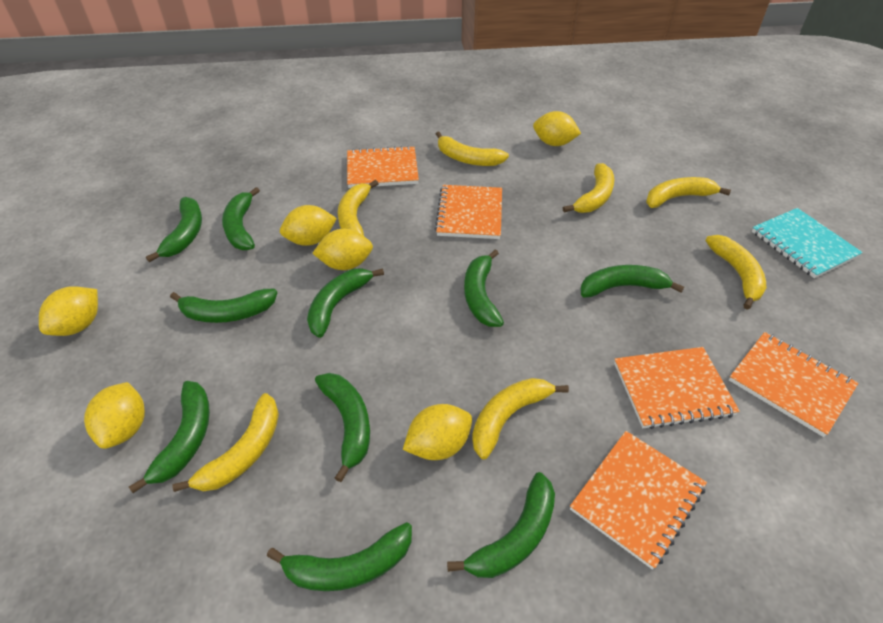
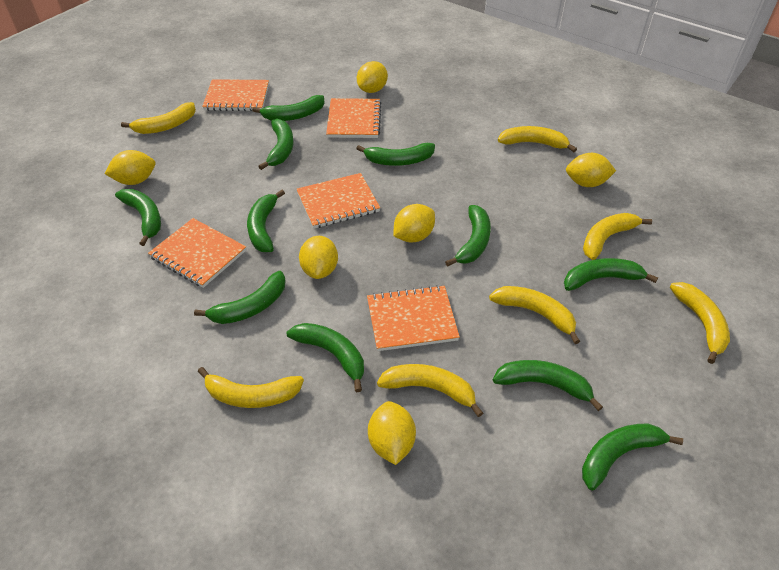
green banana: 10 -> 11
turquoise notebook: 1 -> 0

